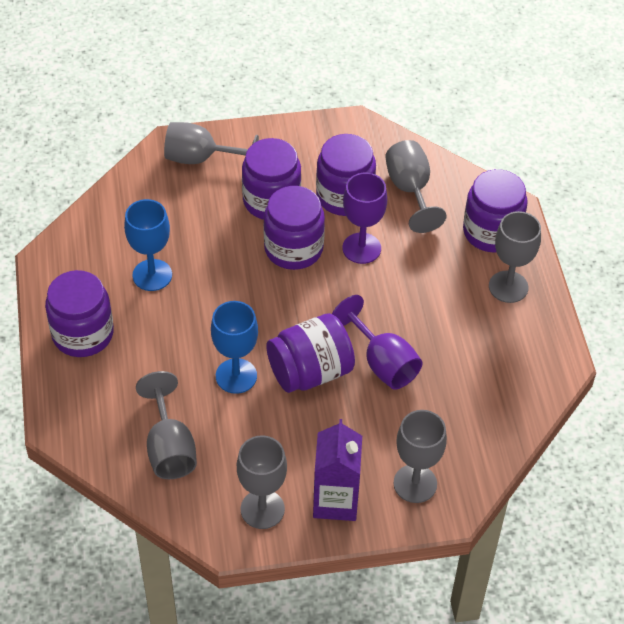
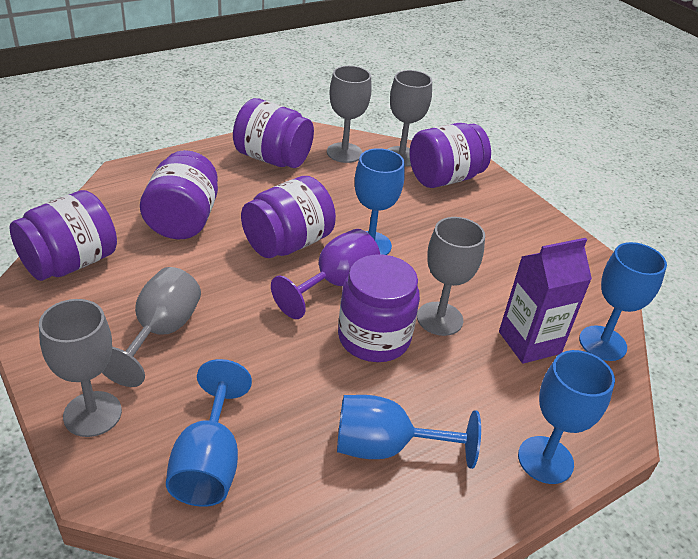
blue goblet: 2 -> 5
grey goblet: 6 -> 5
purple goblet: 2 -> 1

